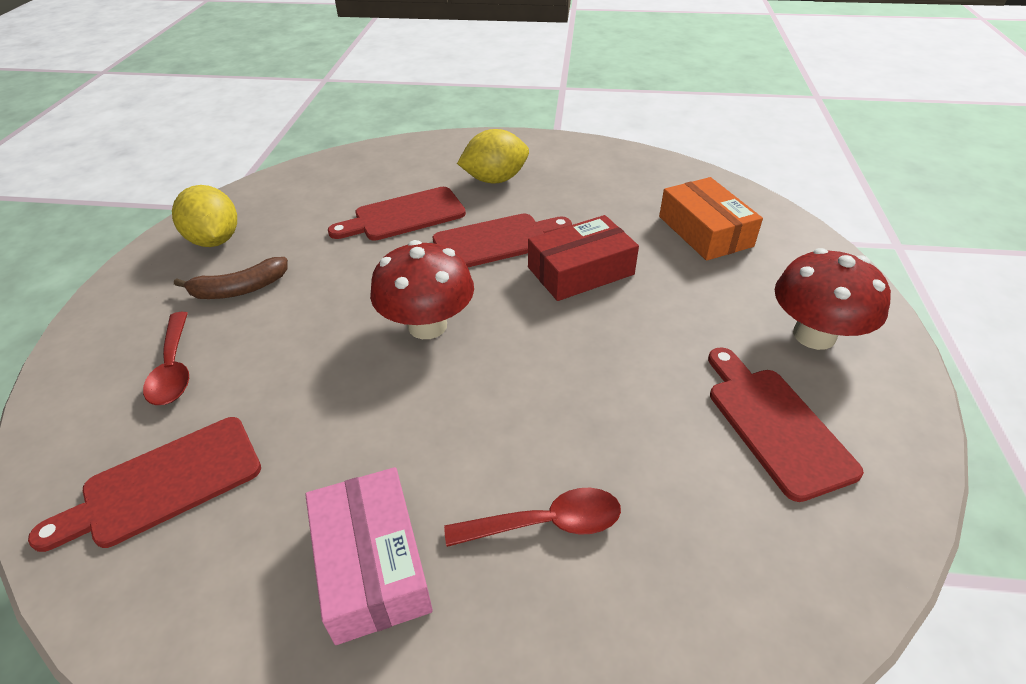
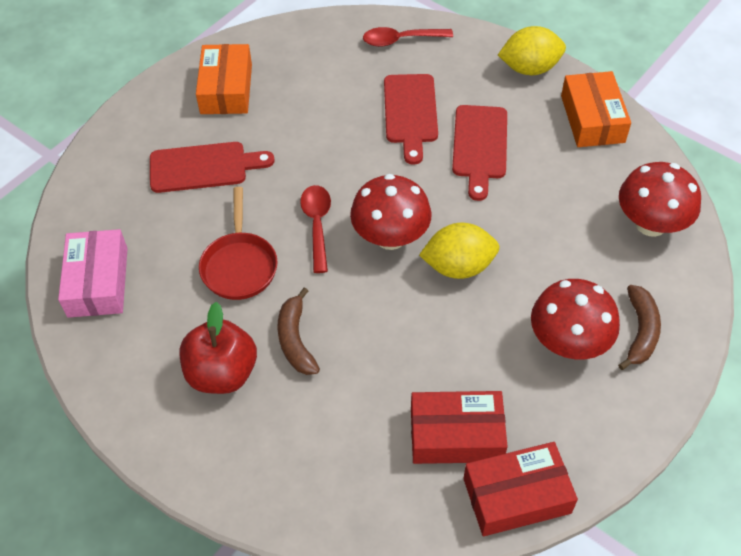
brown banana: 1 -> 2
orange box: 1 -> 2
red apple: 0 -> 1
red box: 1 -> 2
red cutting board: 4 -> 3
red mushroom: 2 -> 3
red pan: 0 -> 1

